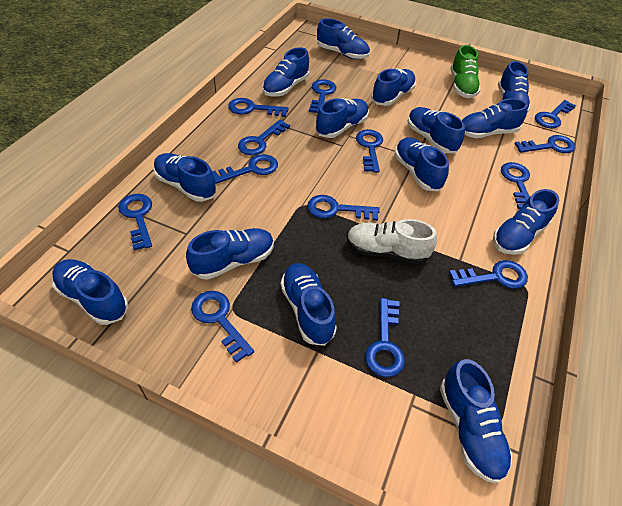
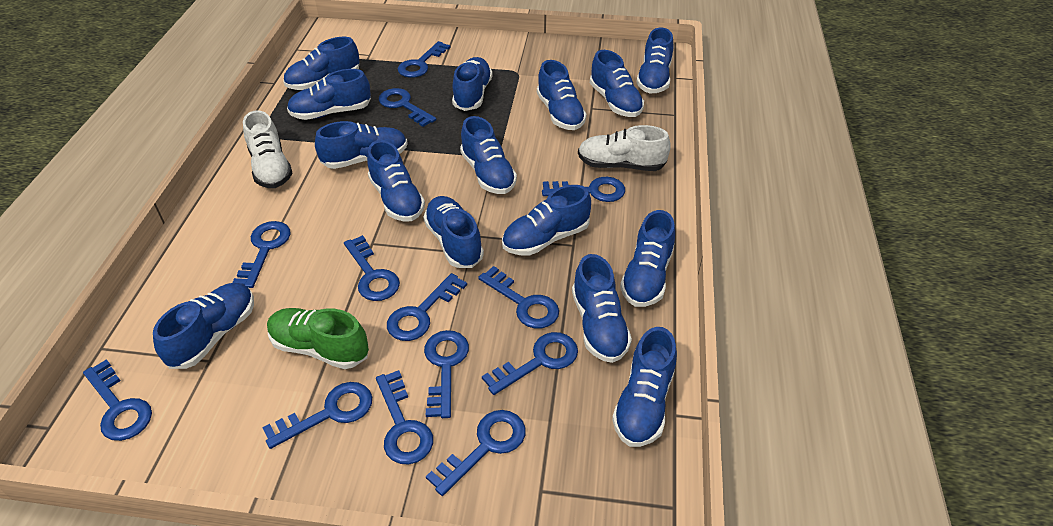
blue shoe: 14 -> 15
white shoe: 1 -> 2

